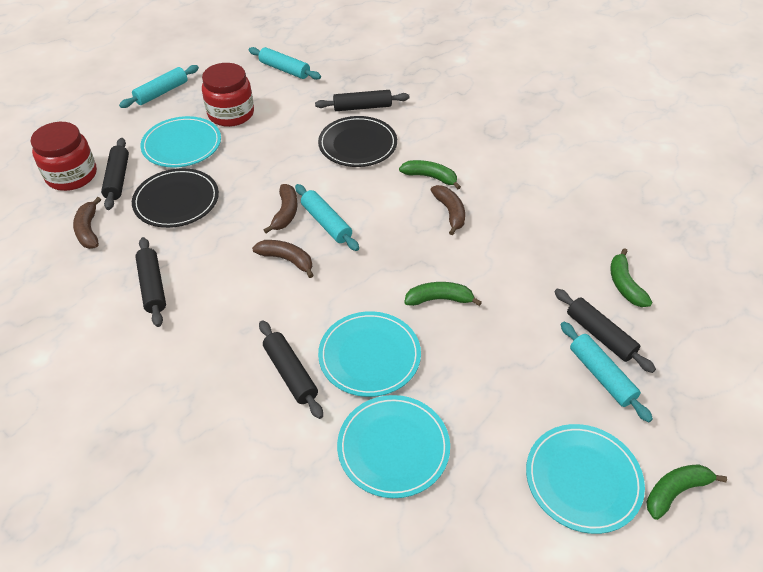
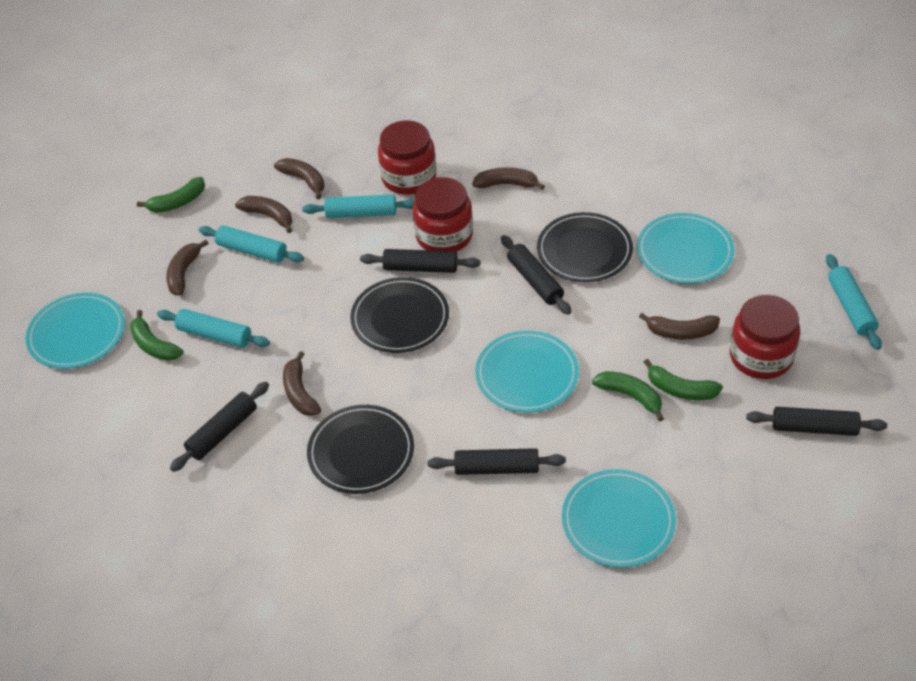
black plate: 2 -> 3
brown banana: 4 -> 6
red jar: 2 -> 3

